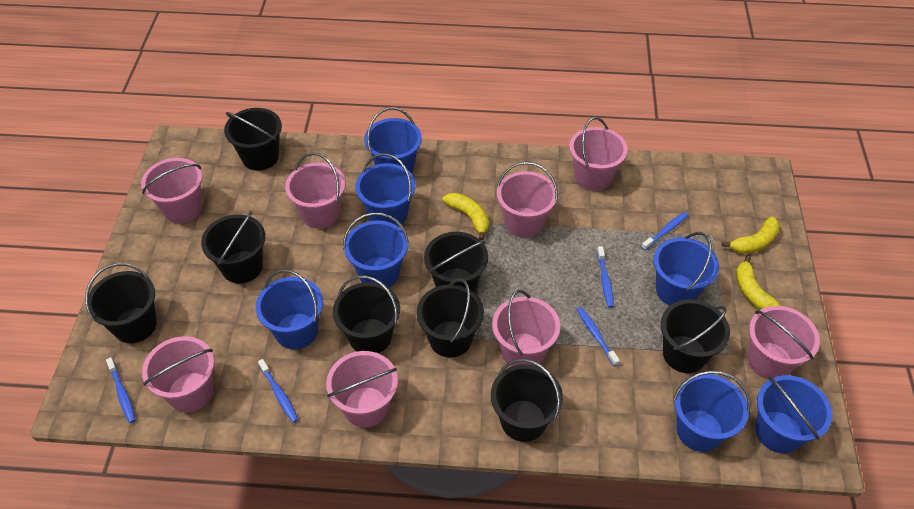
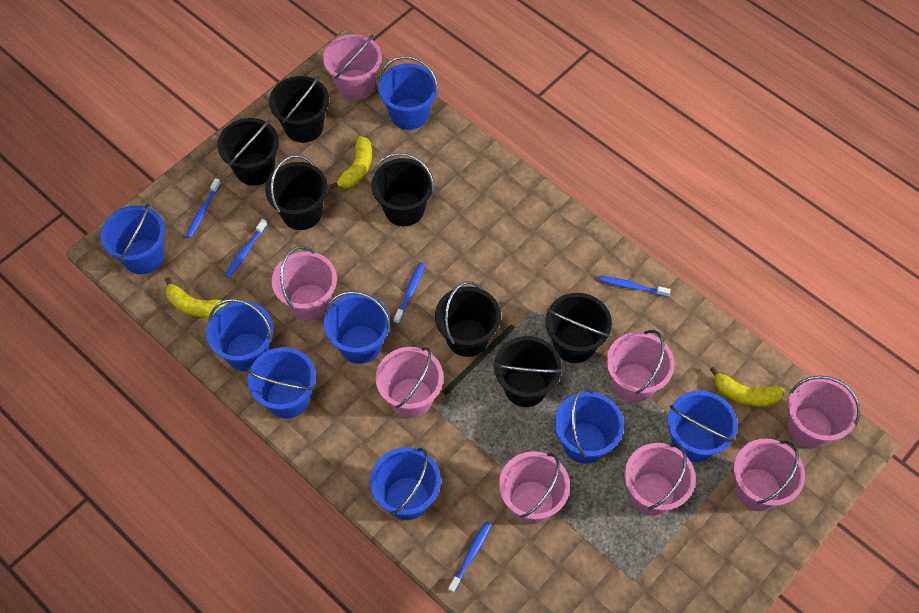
black bucket: 8 -> 7
blue bucket: 7 -> 8

